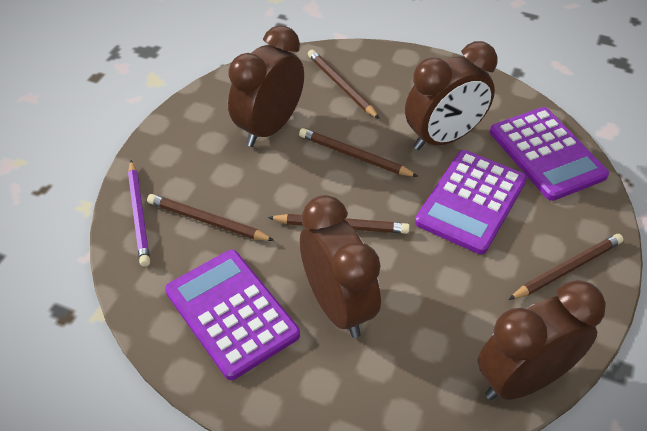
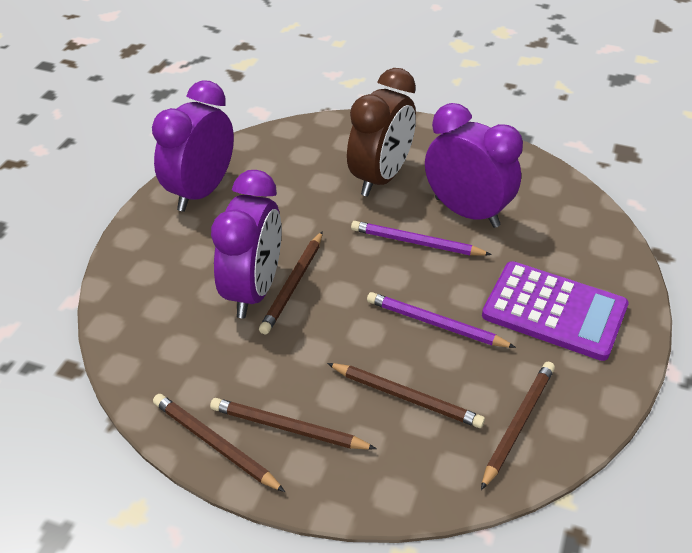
brown clock: 4 -> 1
purple calculator: 3 -> 1
purple clock: 0 -> 3
purple pencil: 1 -> 2

